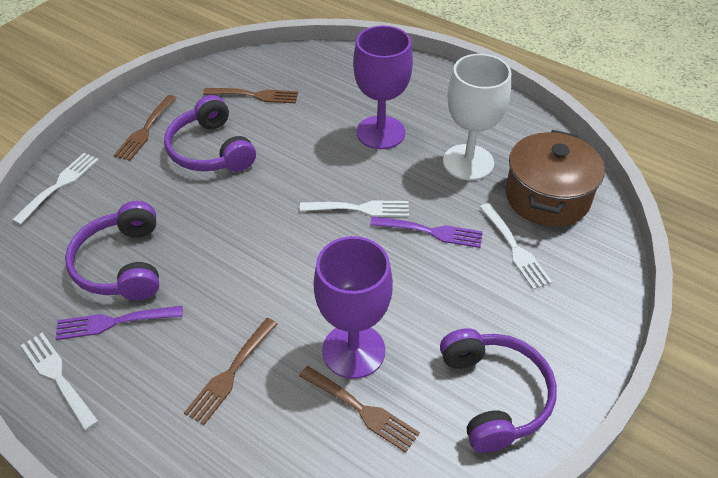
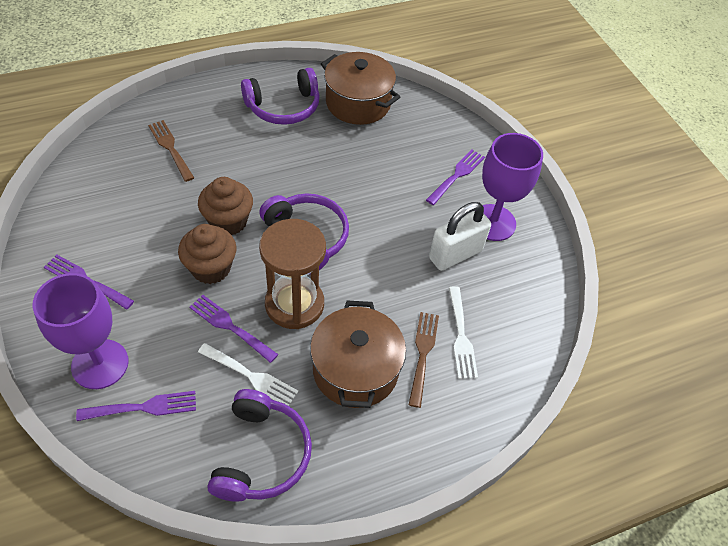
brown cupcake: 0 -> 2
brown fork: 4 -> 2
brown hourglass: 0 -> 1
brown pot: 1 -> 2
purple fork: 2 -> 4
white fork: 4 -> 2
white goblet: 1 -> 0
white padlock: 0 -> 1

